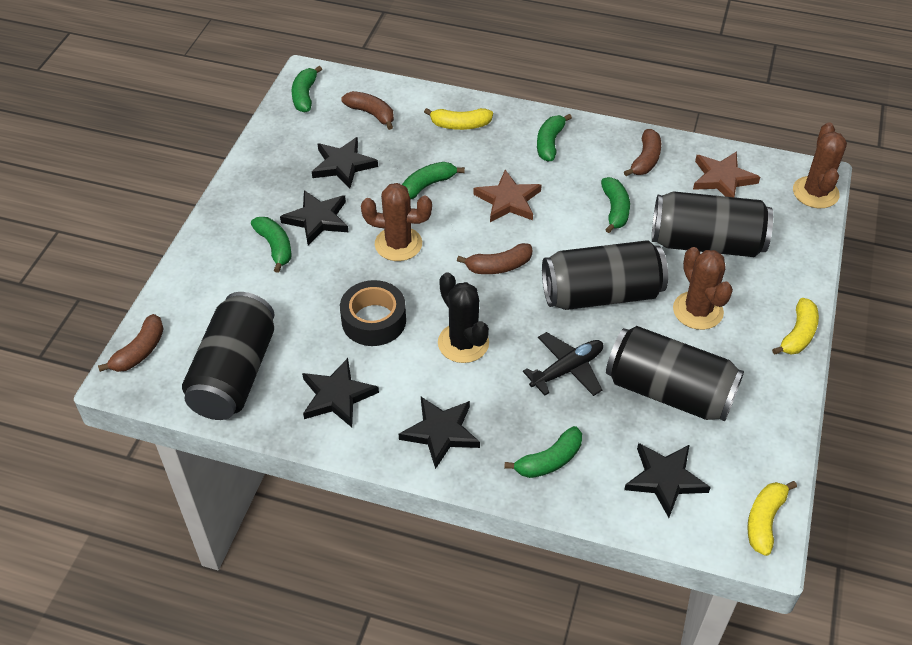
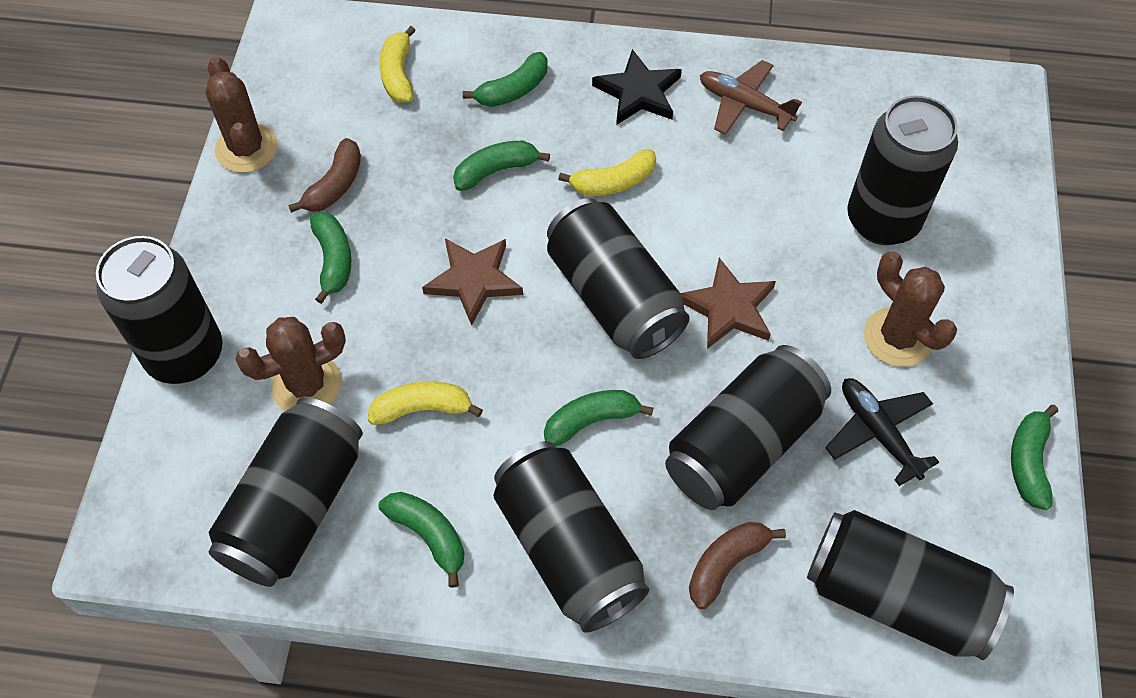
black cactus: 1 -> 0
black can: 4 -> 7
black star: 5 -> 1
black tape: 1 -> 0
brown banana: 4 -> 2
brown plane: 0 -> 1

